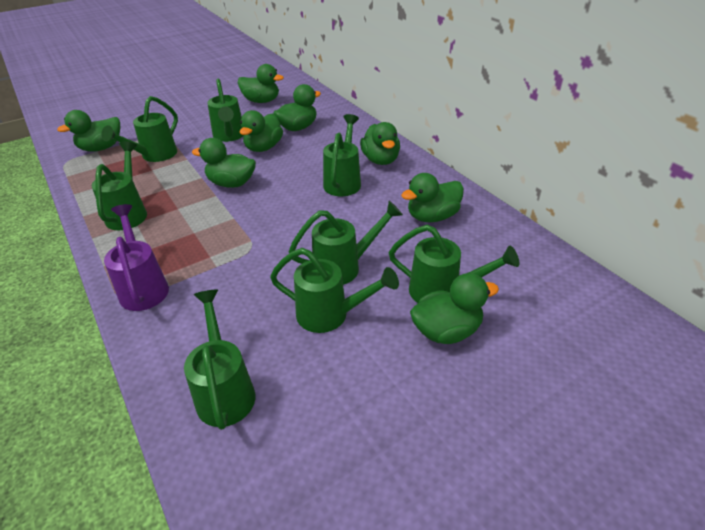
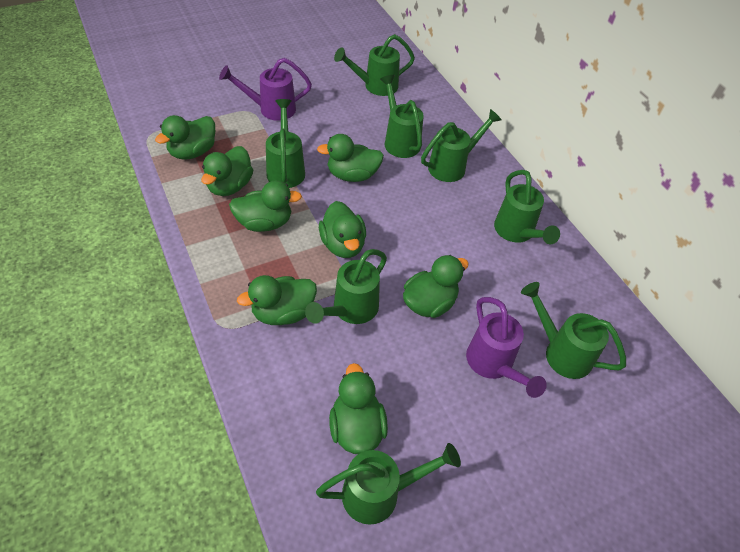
purple watering can: 1 -> 2

